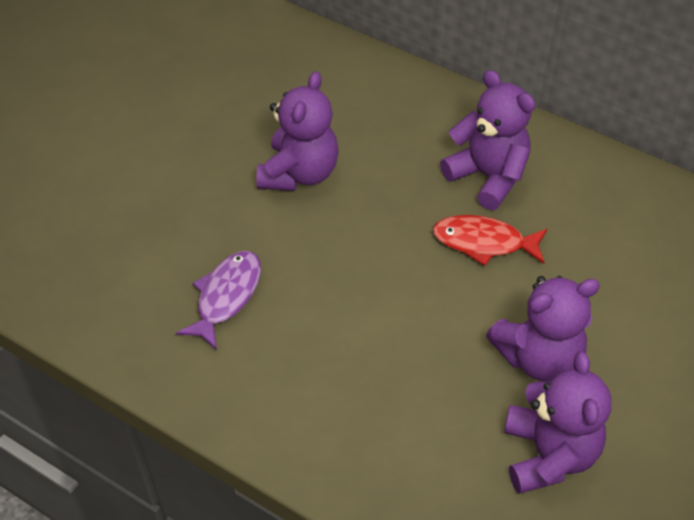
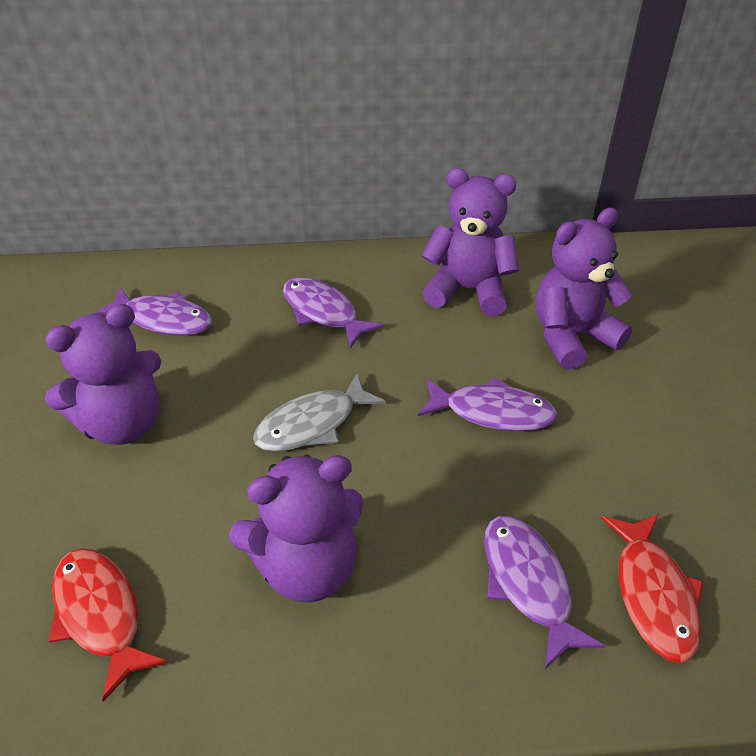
grey fish: 0 -> 1
purple fish: 1 -> 4
red fish: 1 -> 2

